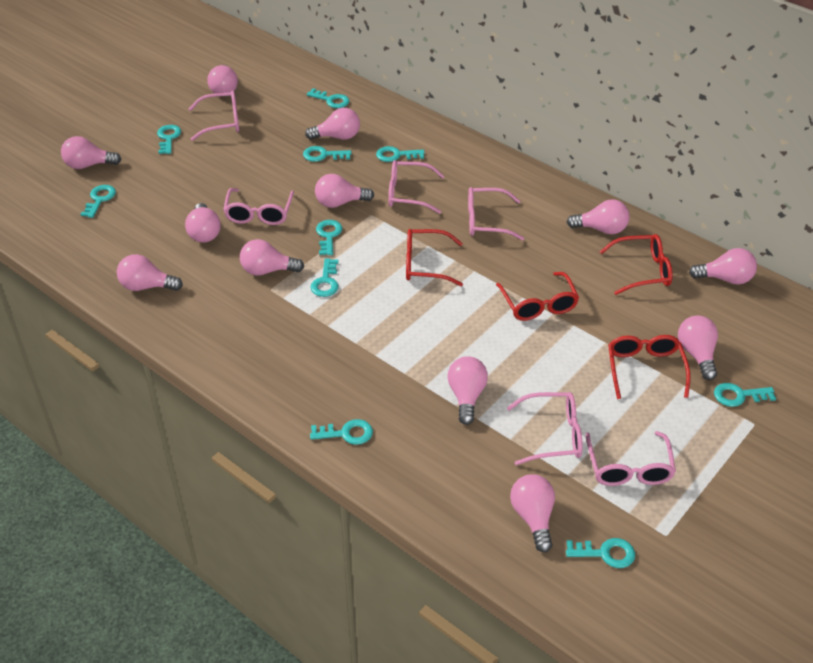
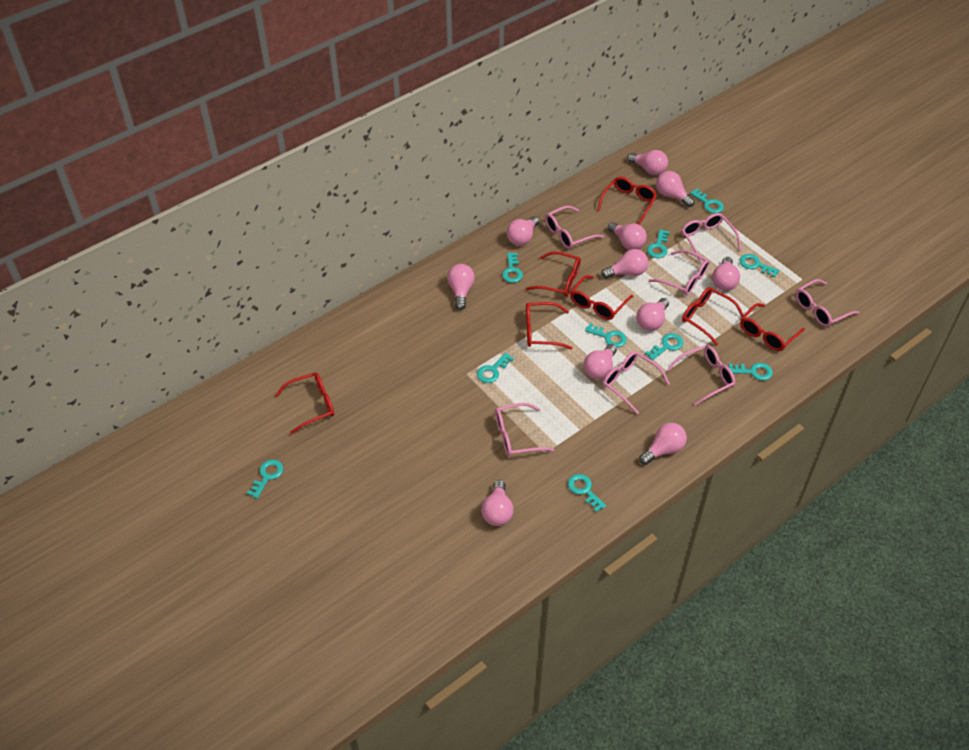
pink glasses: 6 -> 7
pink light bulb: 12 -> 11
red glasses: 4 -> 7

